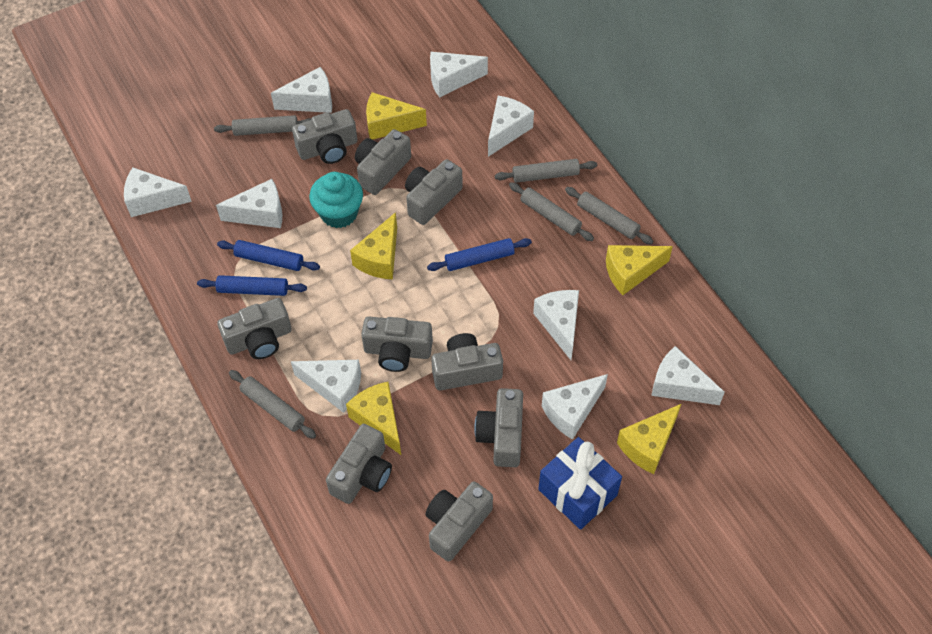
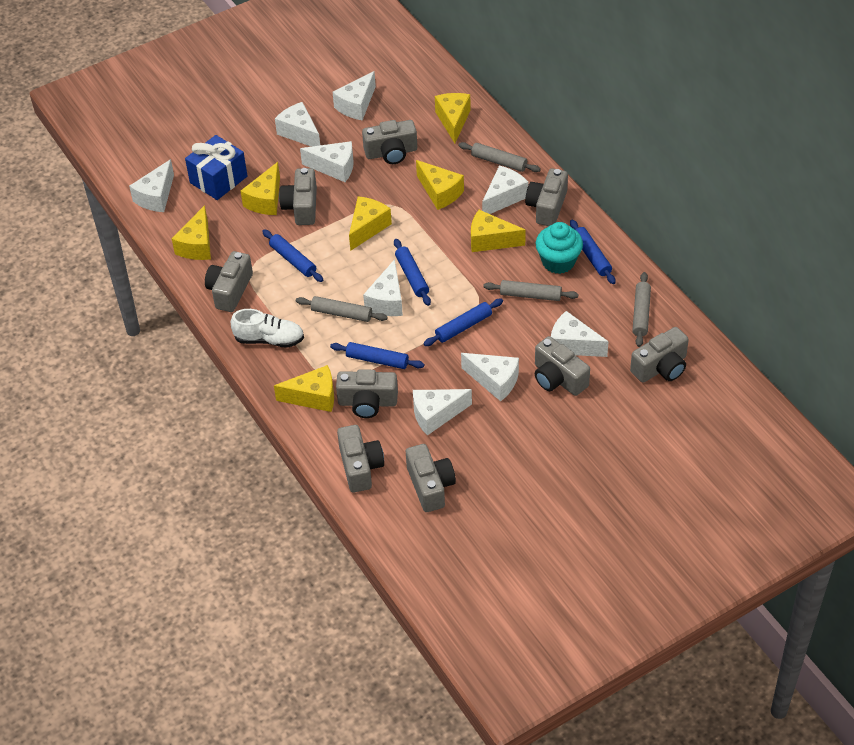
blue rolling pin: 3 -> 5
grey rolling pin: 5 -> 4
white shoe: 0 -> 1
yellow cheese: 5 -> 7

